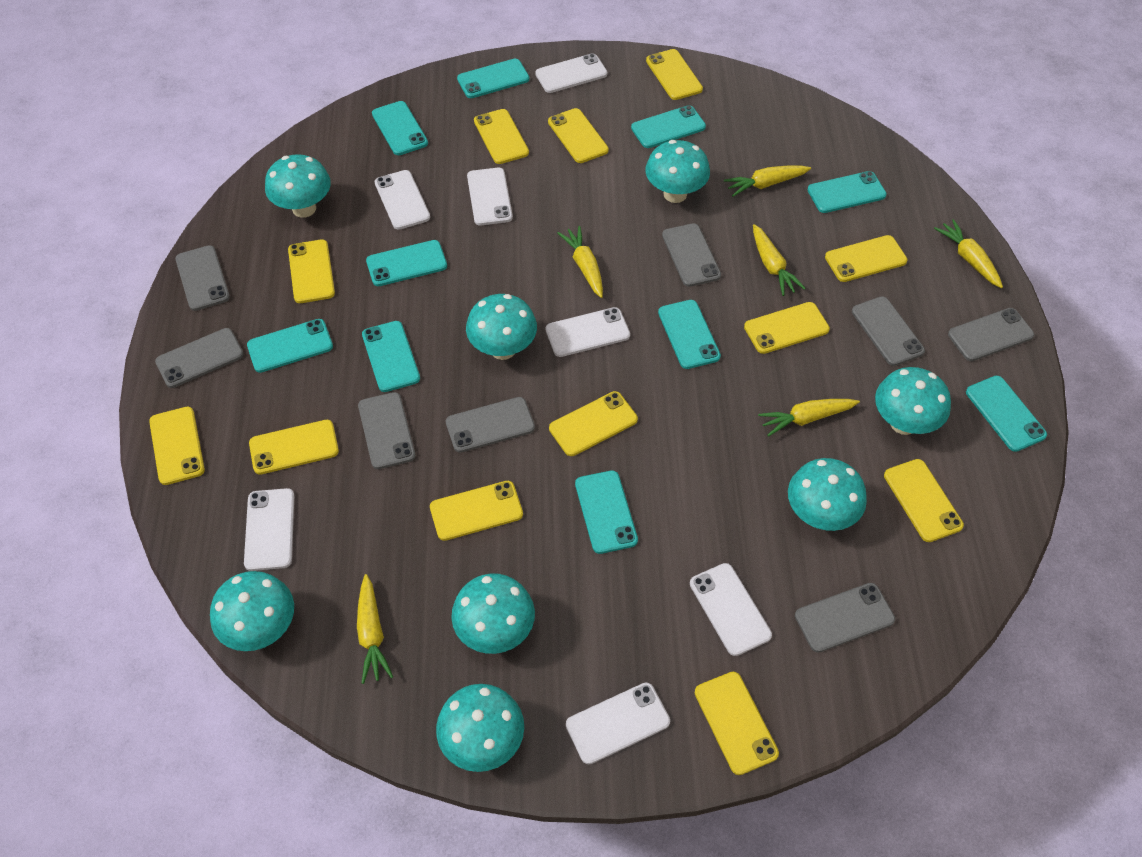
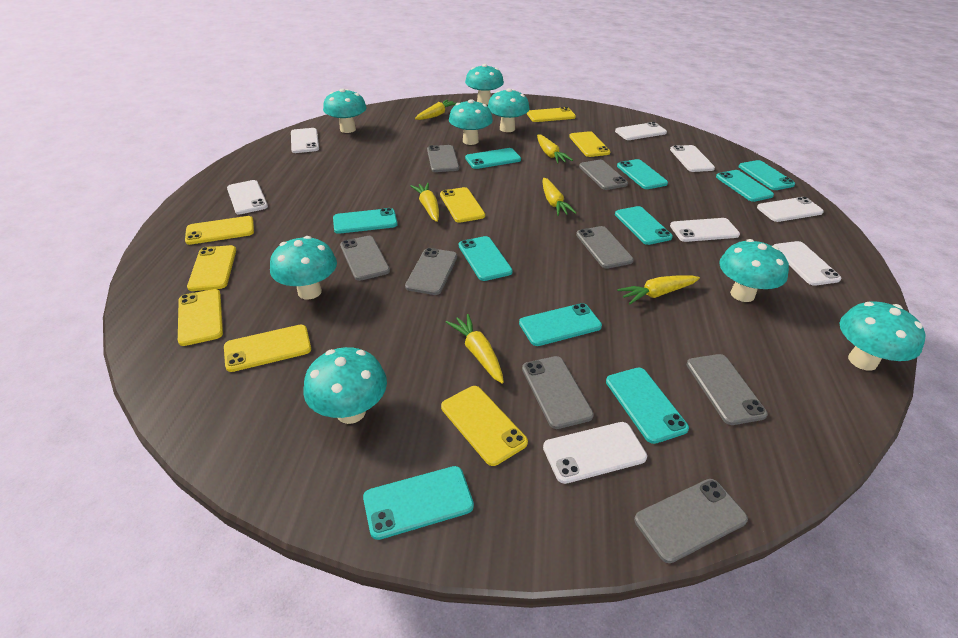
white phone: 7 -> 8
yellow phone: 12 -> 8

